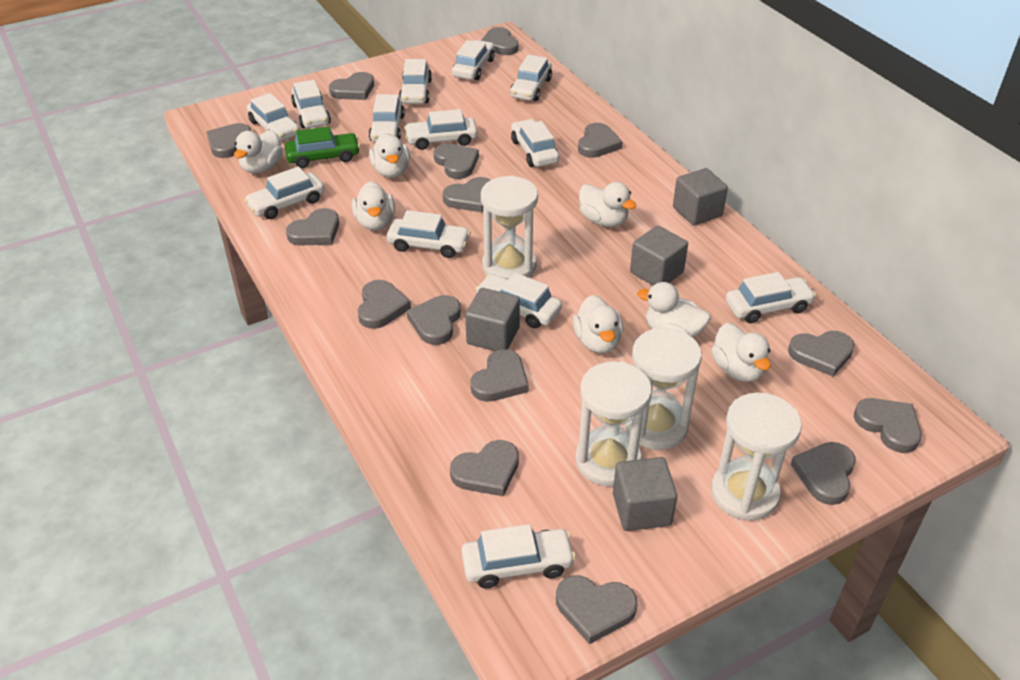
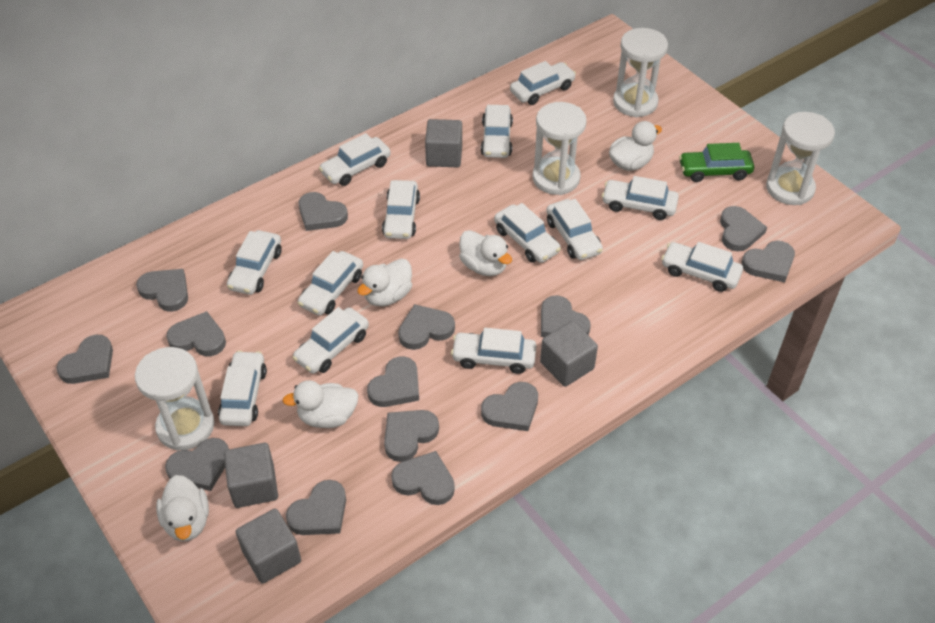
grey heart: 15 -> 14
white duck: 7 -> 5

